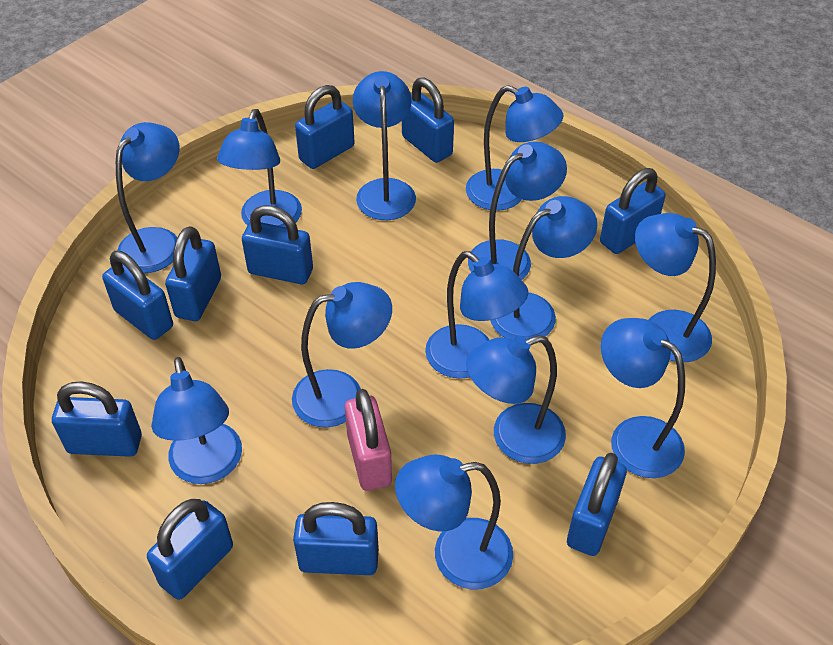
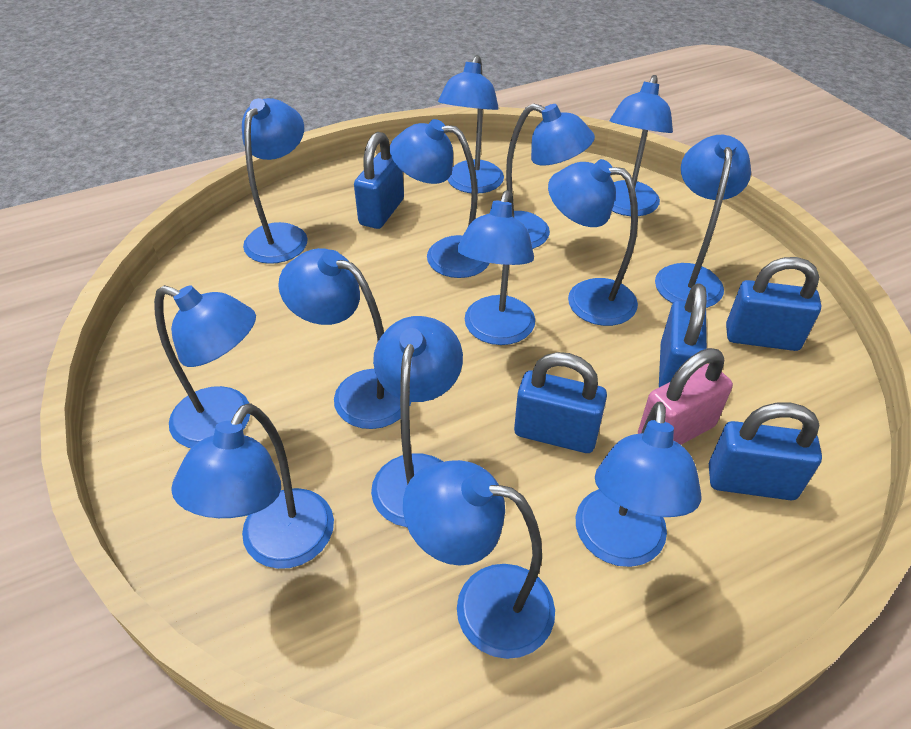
blue lamp: 13 -> 14
blue padlock: 10 -> 5

